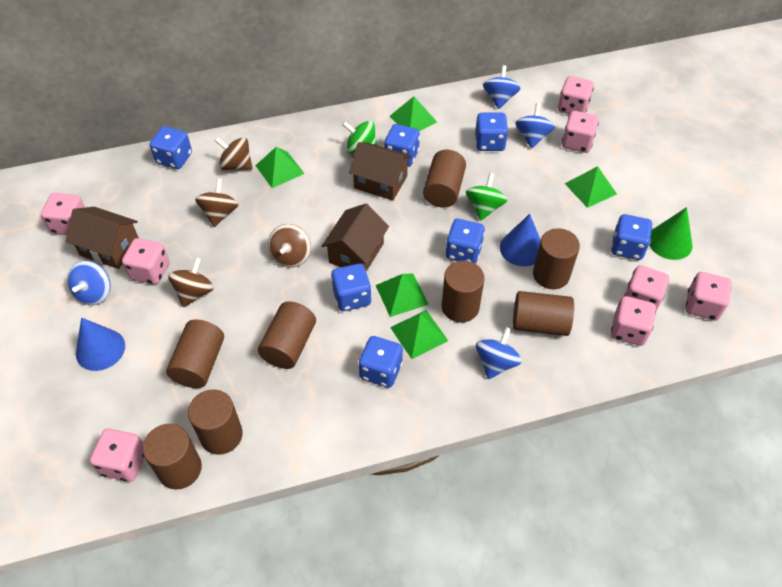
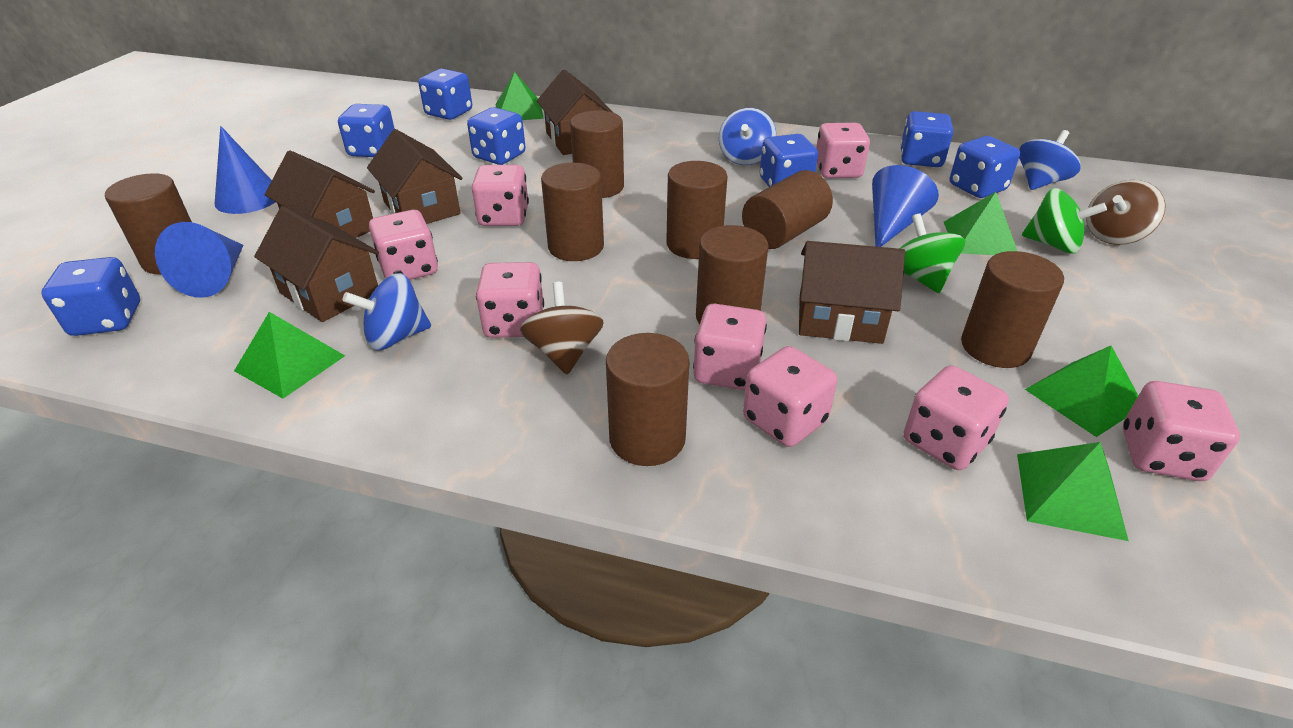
blue cone: 2 -> 3
blue spinning top: 4 -> 3
brown house: 3 -> 5
brown spinning top: 4 -> 2
green cone: 1 -> 0

